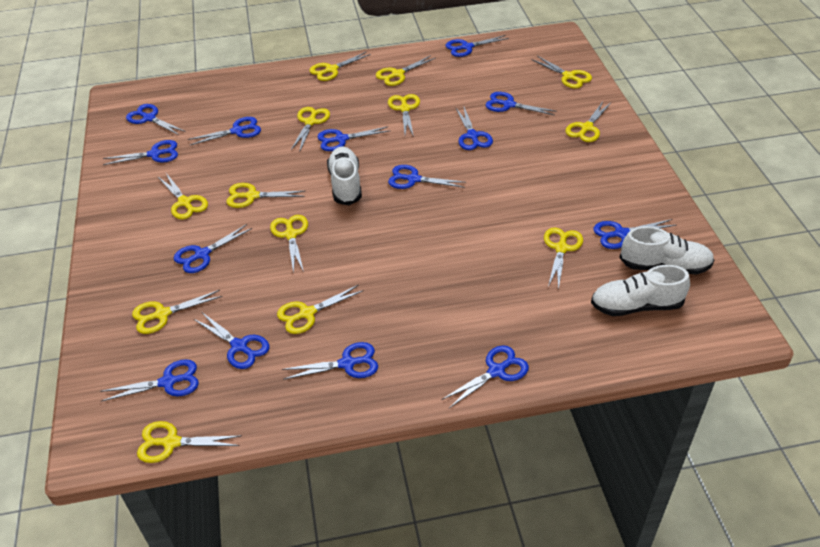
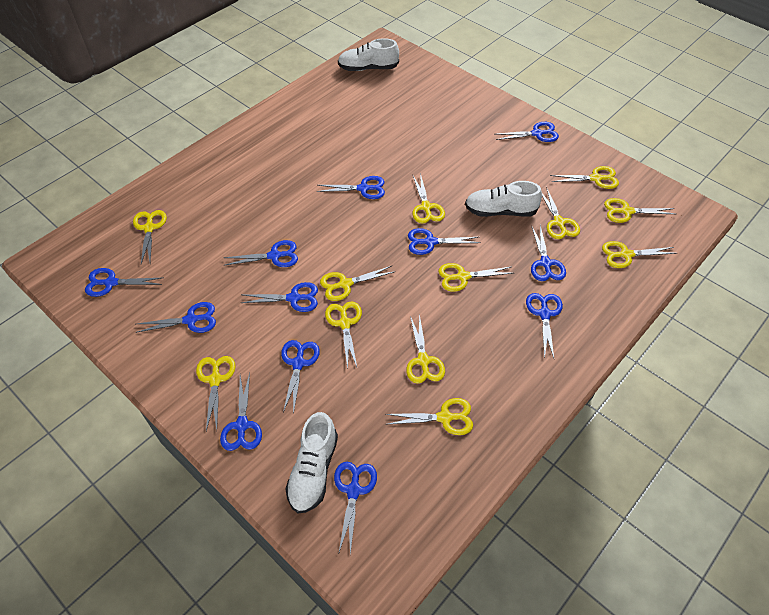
blue scissors: 14 -> 12
yellow scissors: 13 -> 12

